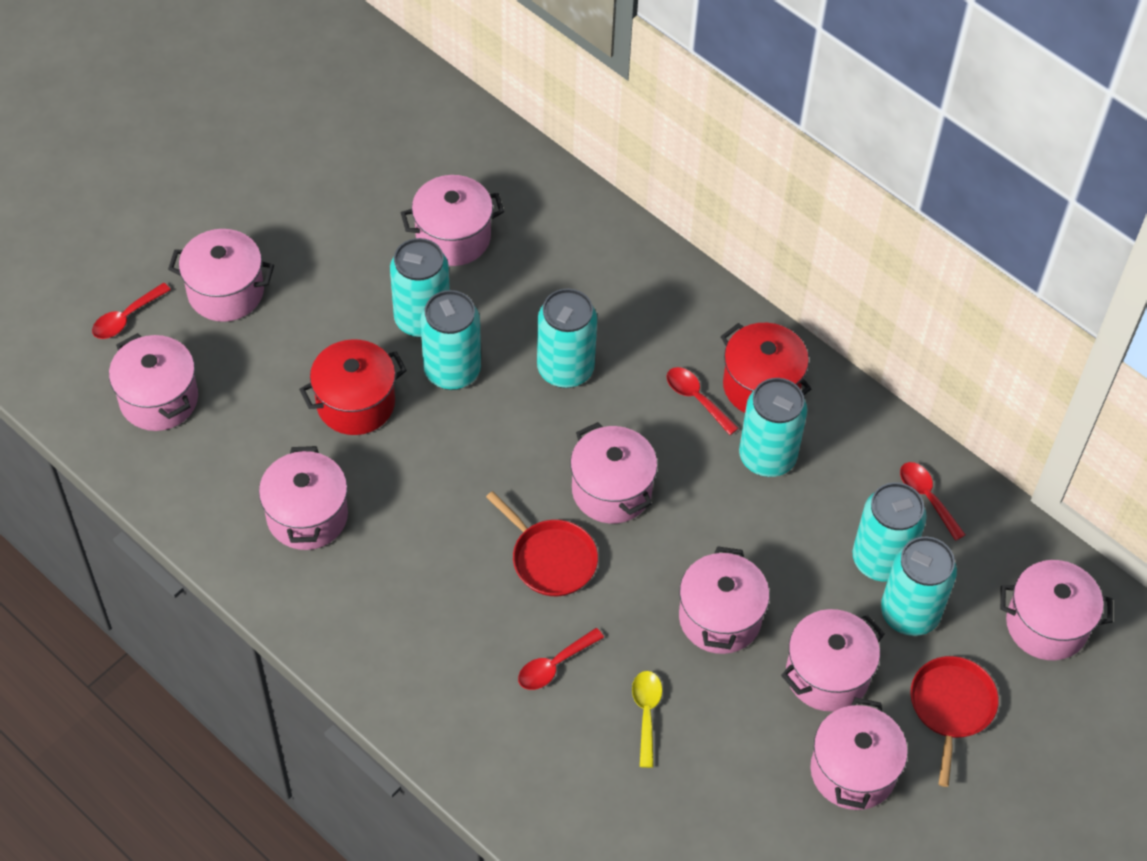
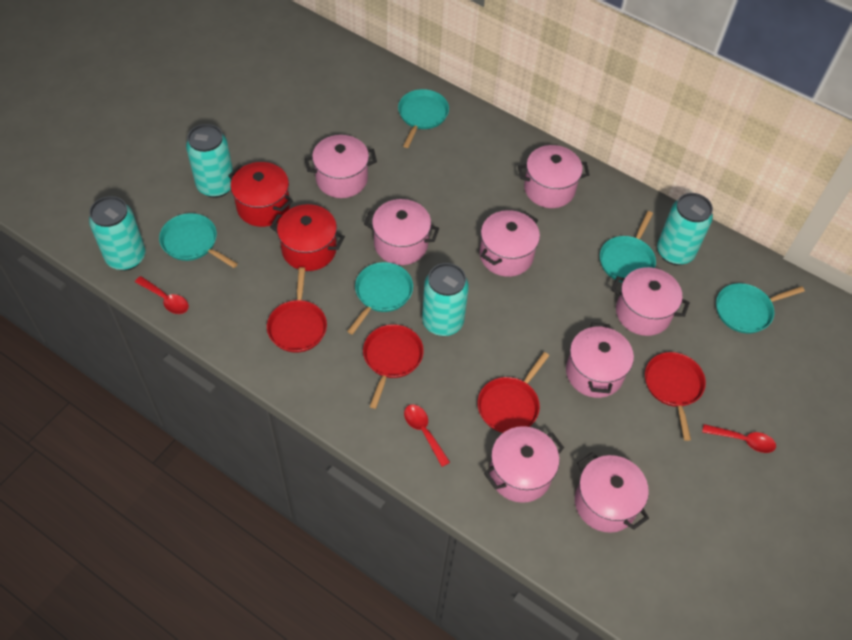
pink pot: 9 -> 8
red pan: 2 -> 4
red spoon: 4 -> 3
turquoise can: 6 -> 4
turquoise pan: 0 -> 5
yellow spoon: 1 -> 0

